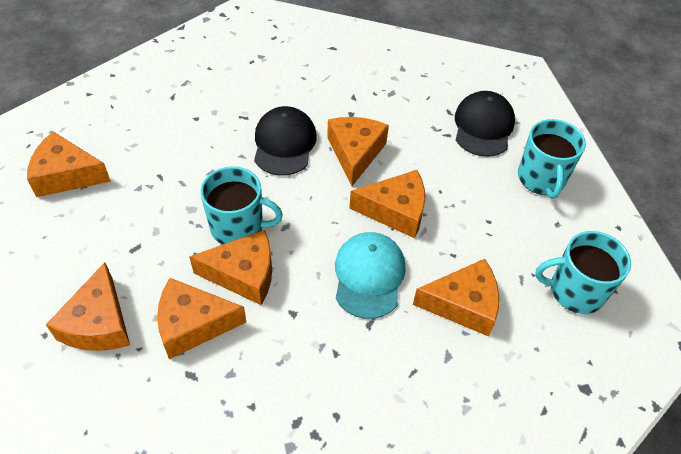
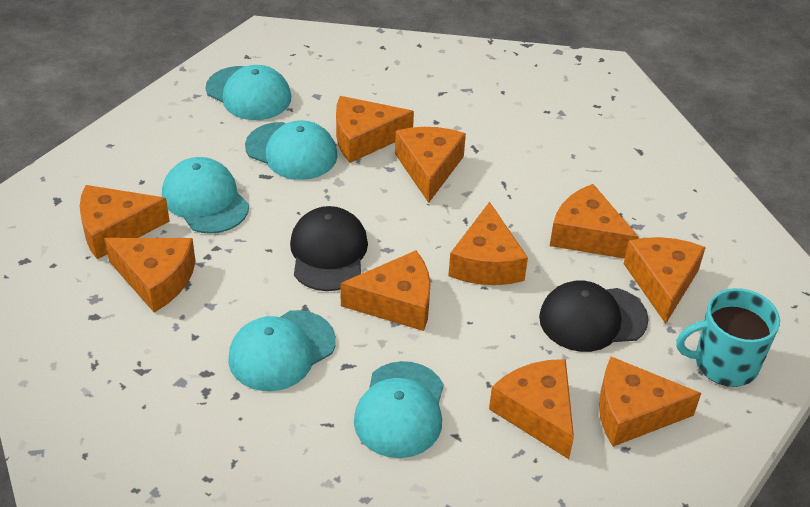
orange cheese: 7 -> 10
turquoise cap: 1 -> 5
turquoise mug: 3 -> 1

